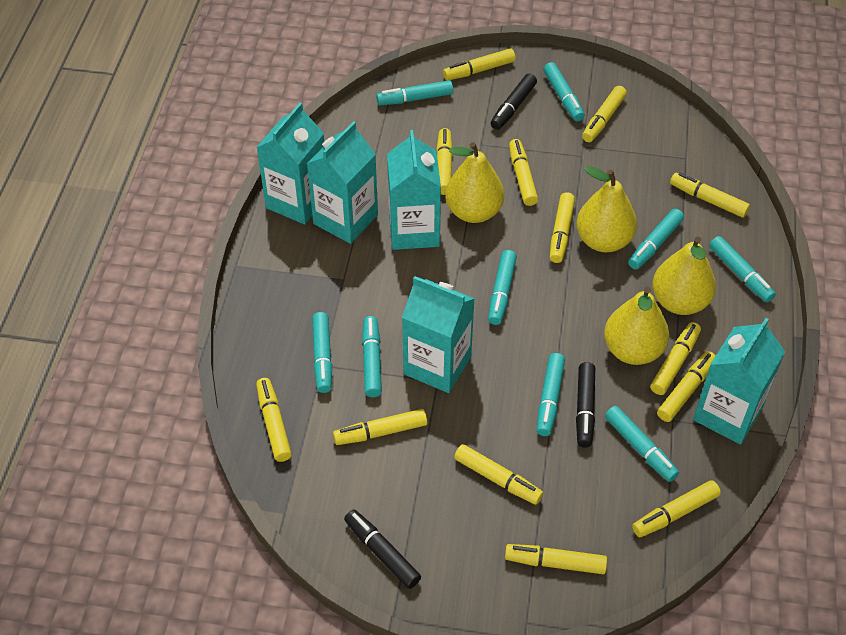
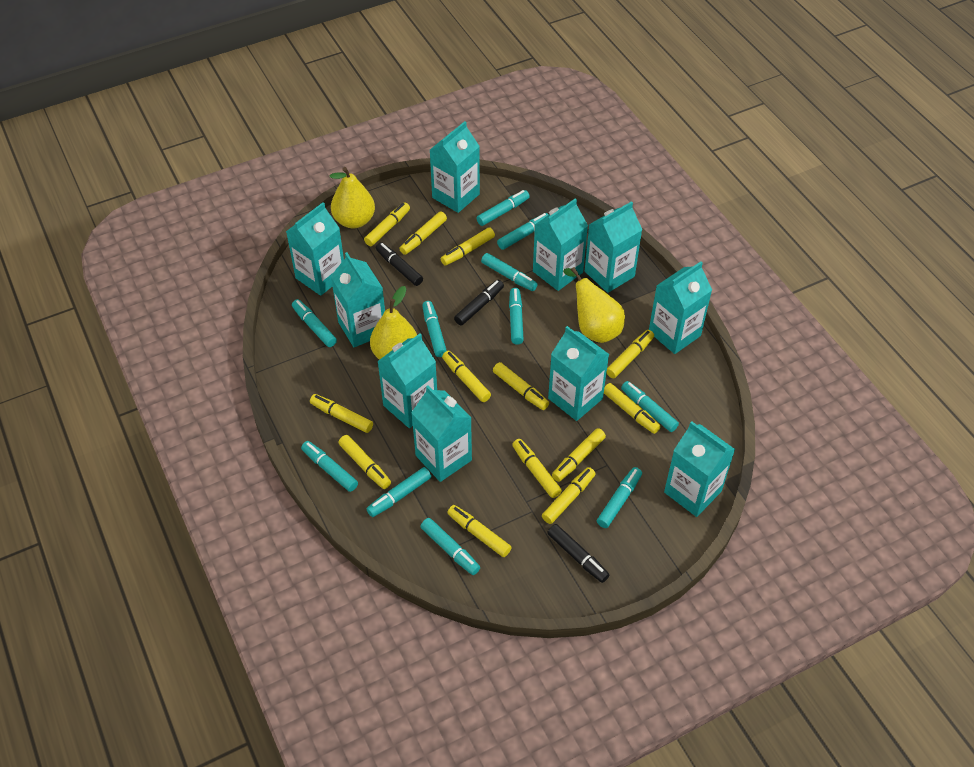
turquoise carton: 5 -> 10
turquoise marker: 9 -> 11
yellow pear: 4 -> 3

